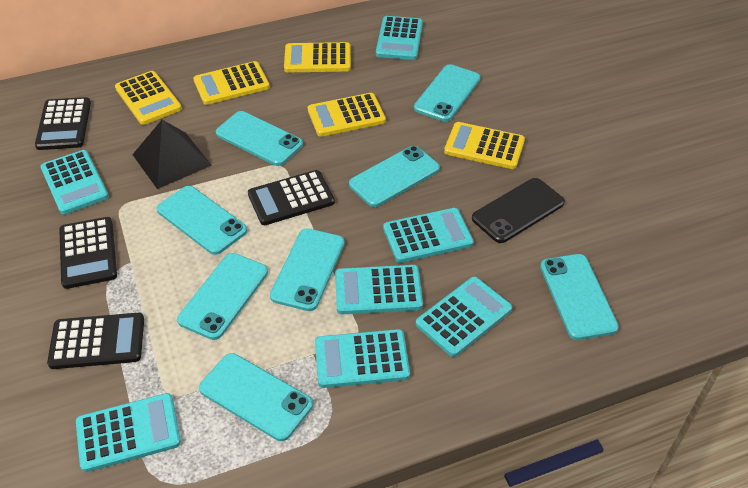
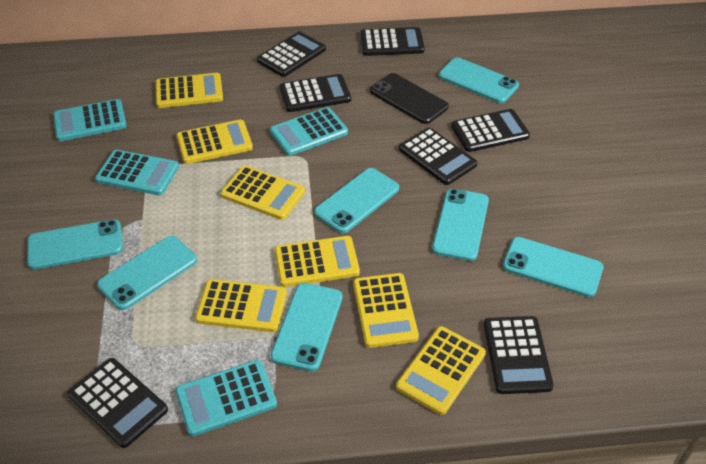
black calculator: 4 -> 7
black pyramid: 1 -> 0
turquoise calculator: 7 -> 4
turquoise phone: 8 -> 7
yellow calculator: 5 -> 7

